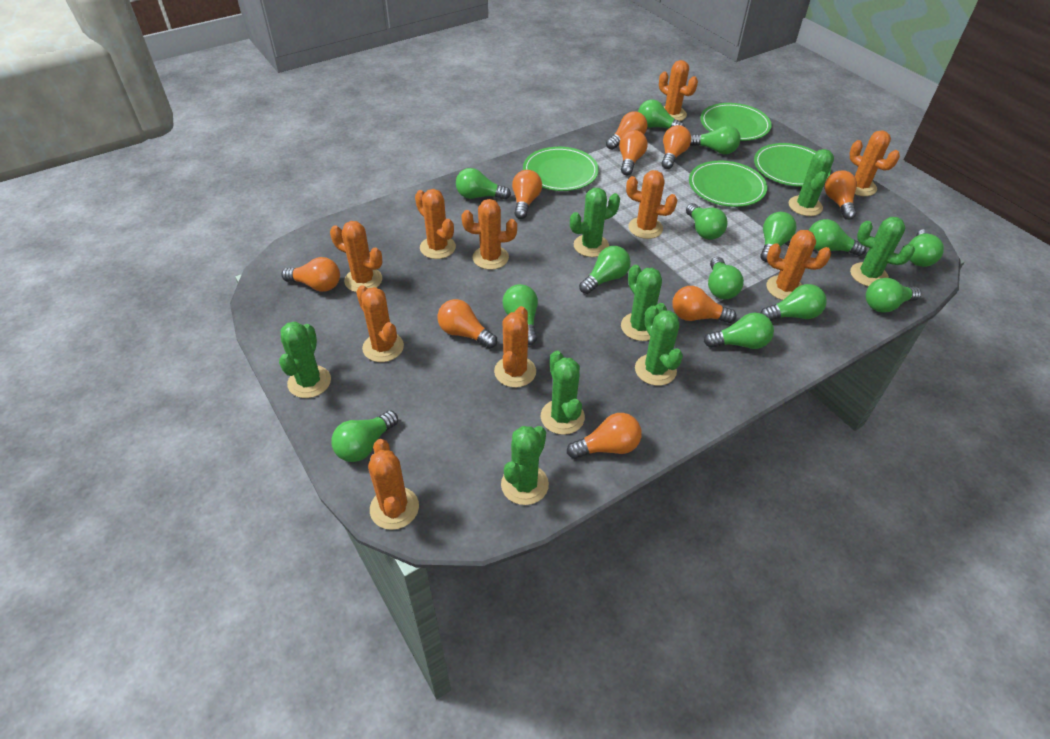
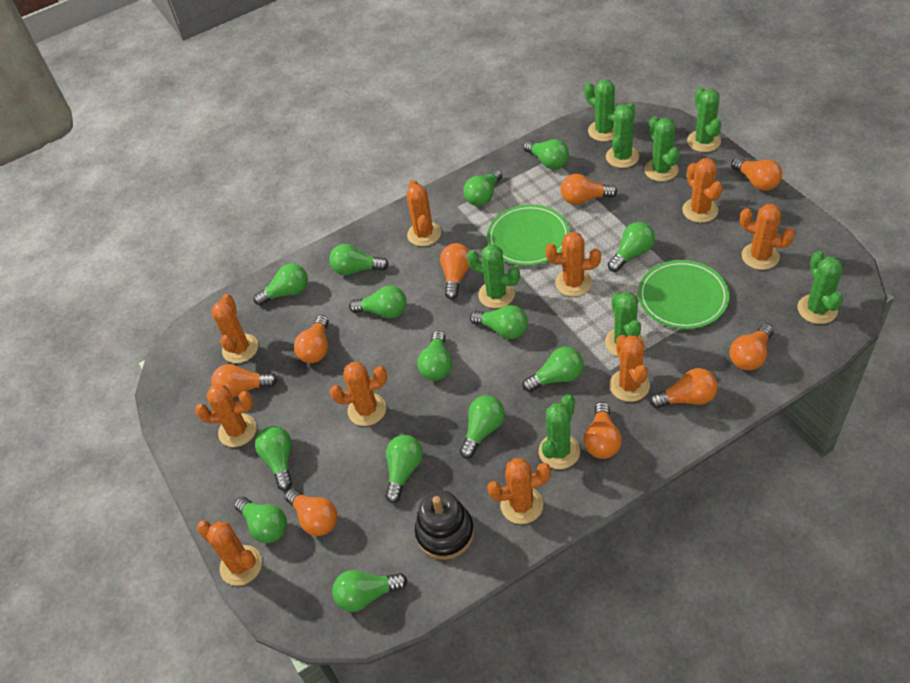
black stacking toy: 0 -> 1
green plate: 4 -> 2

